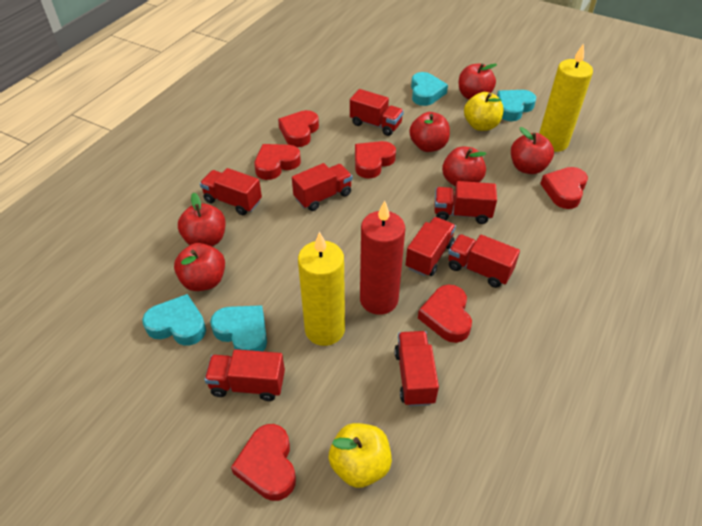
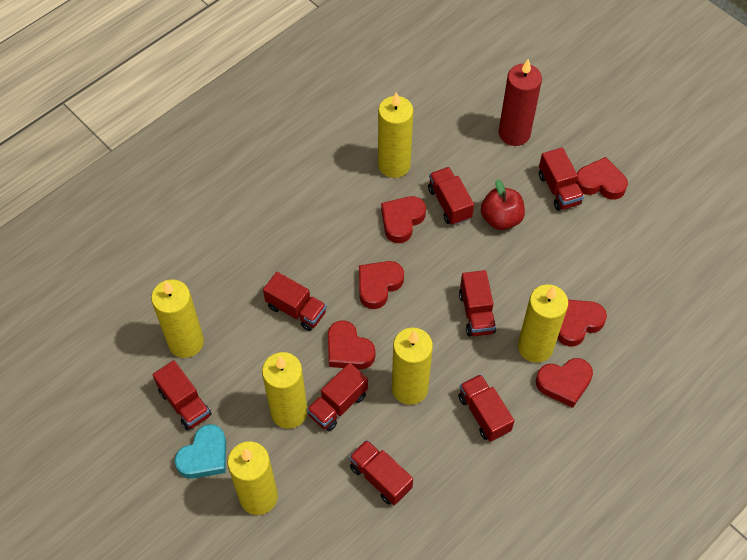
red apple: 6 -> 1
turquoise heart: 4 -> 1
yellow apple: 2 -> 0
yellow candle: 2 -> 6

